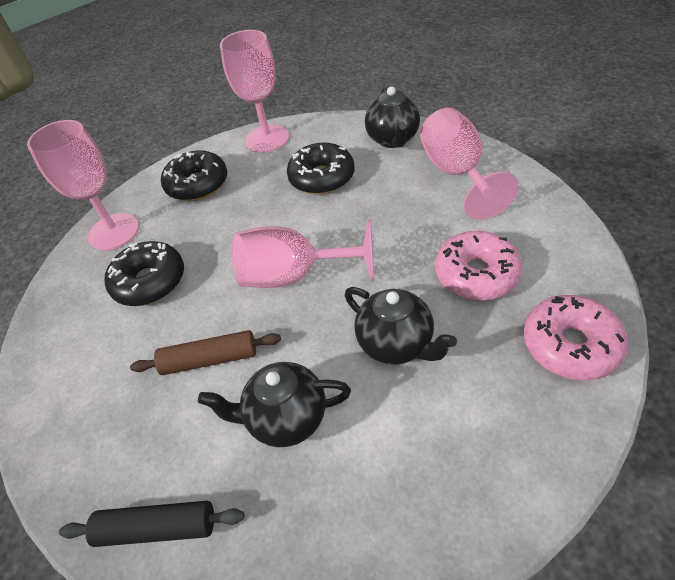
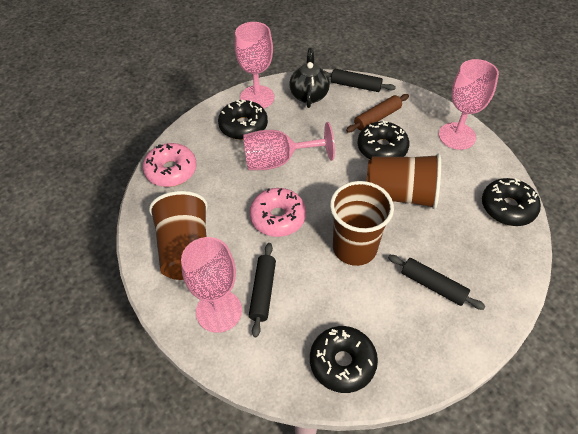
black donut: 3 -> 4
black rolling pin: 1 -> 3
black teapot: 3 -> 1
brown cup: 0 -> 3

